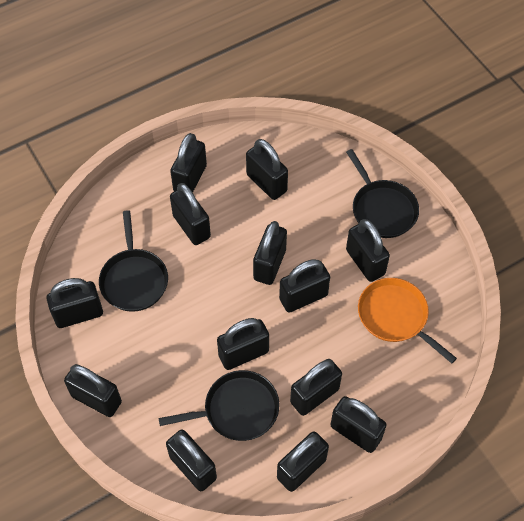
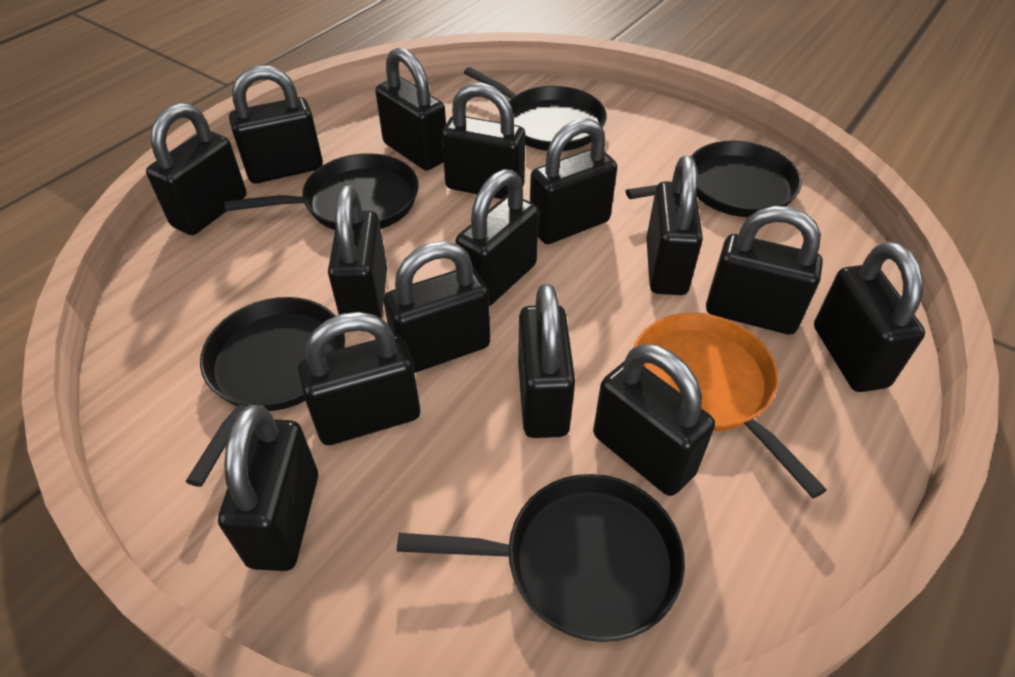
black padlock: 13 -> 15
black pan: 3 -> 5

